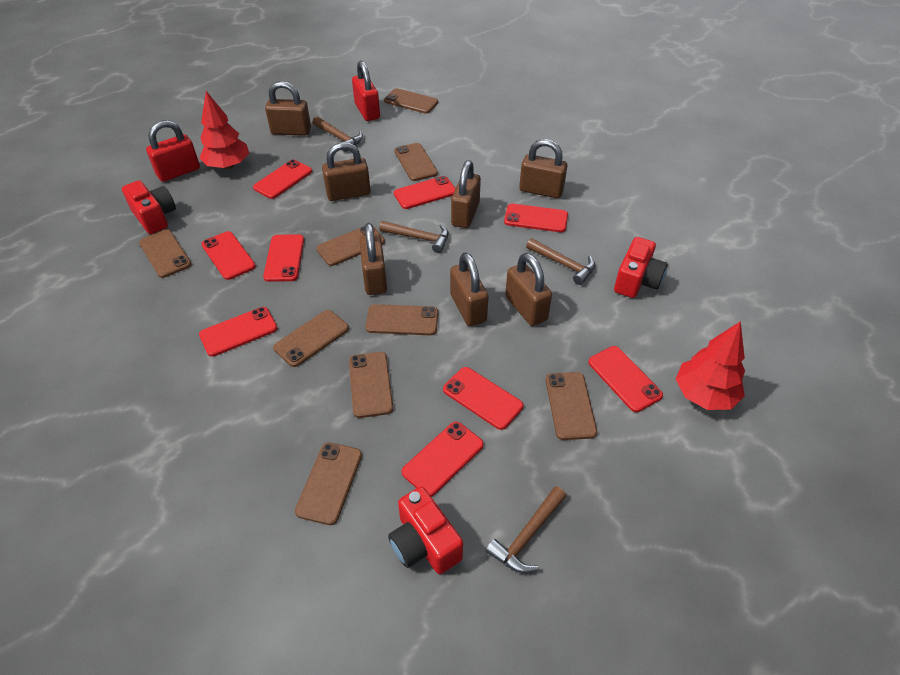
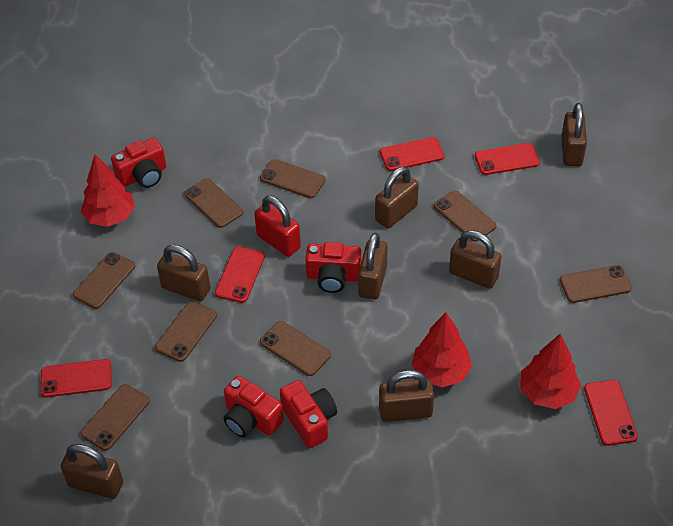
brown hammer: 4 -> 0
brown phone: 9 -> 8
red camera: 3 -> 4
red padlock: 2 -> 1
red phone: 9 -> 5
red tree: 2 -> 3

